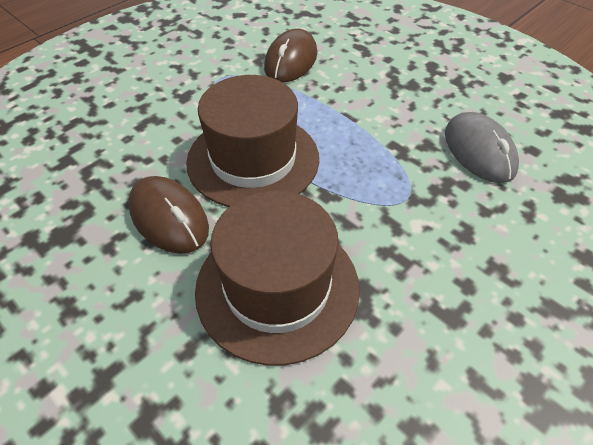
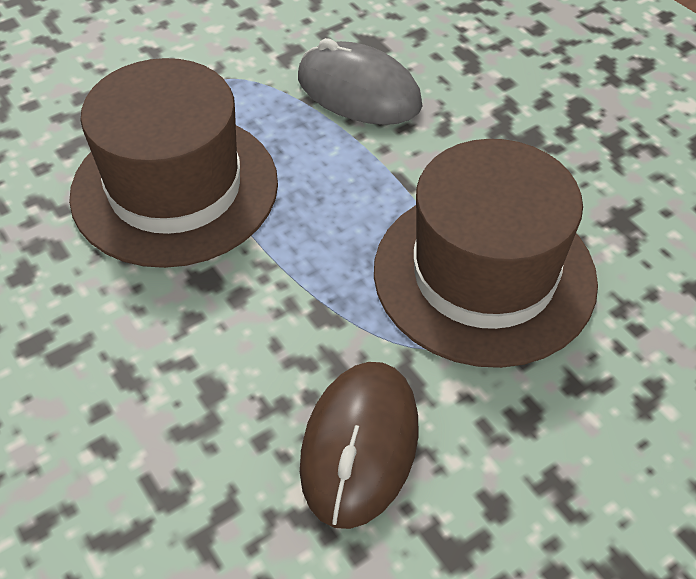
brown mouse: 2 -> 1

